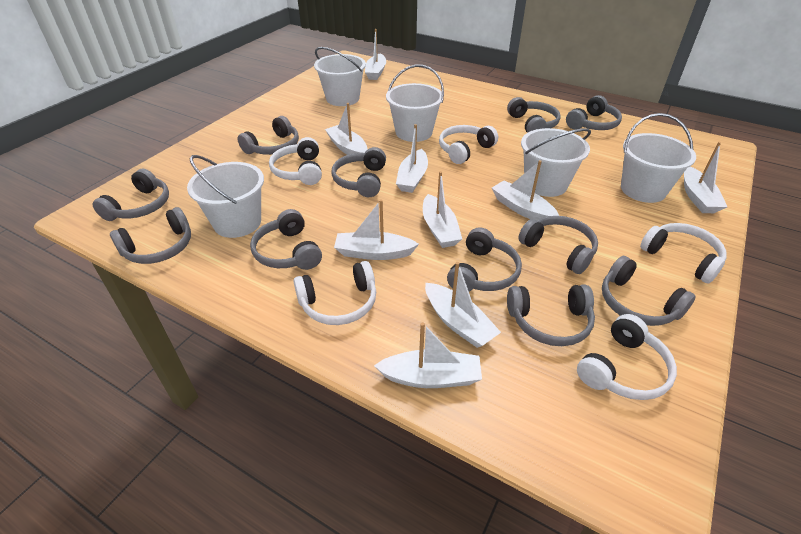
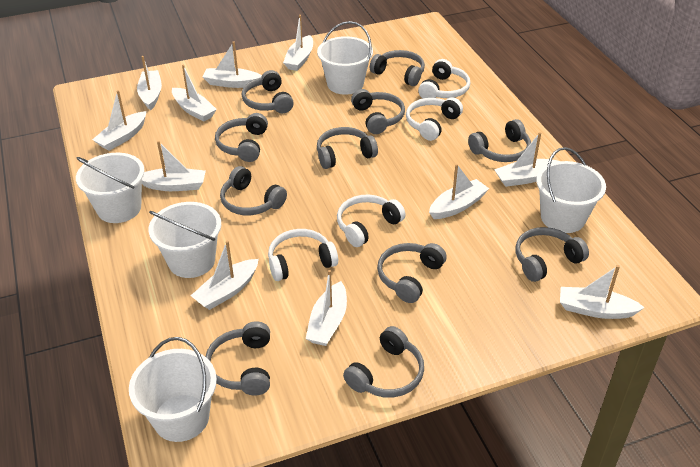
white boat: 9 -> 11
white headphones: 5 -> 4

